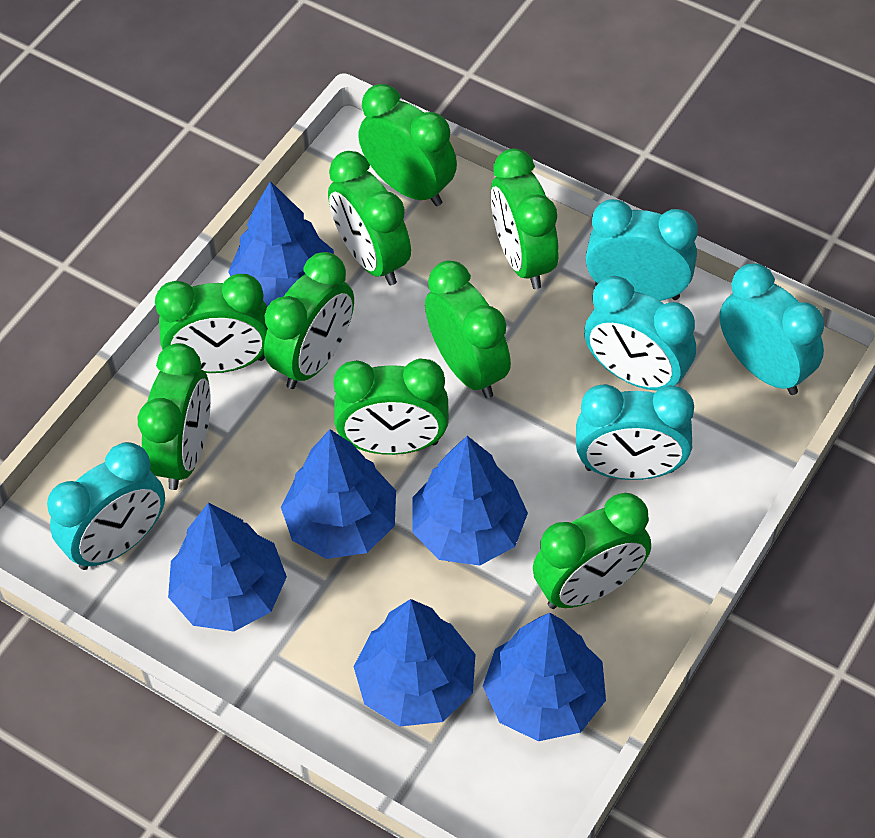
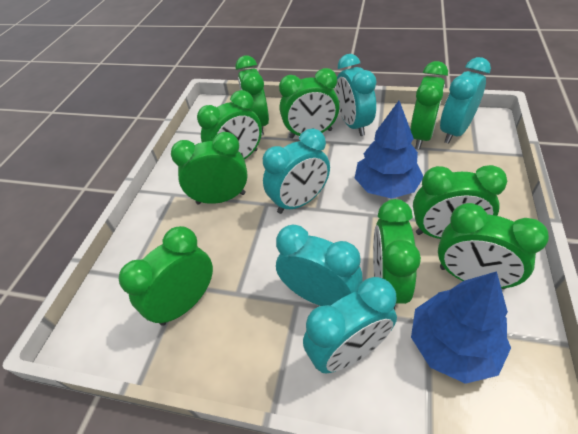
blue tree: 6 -> 2

